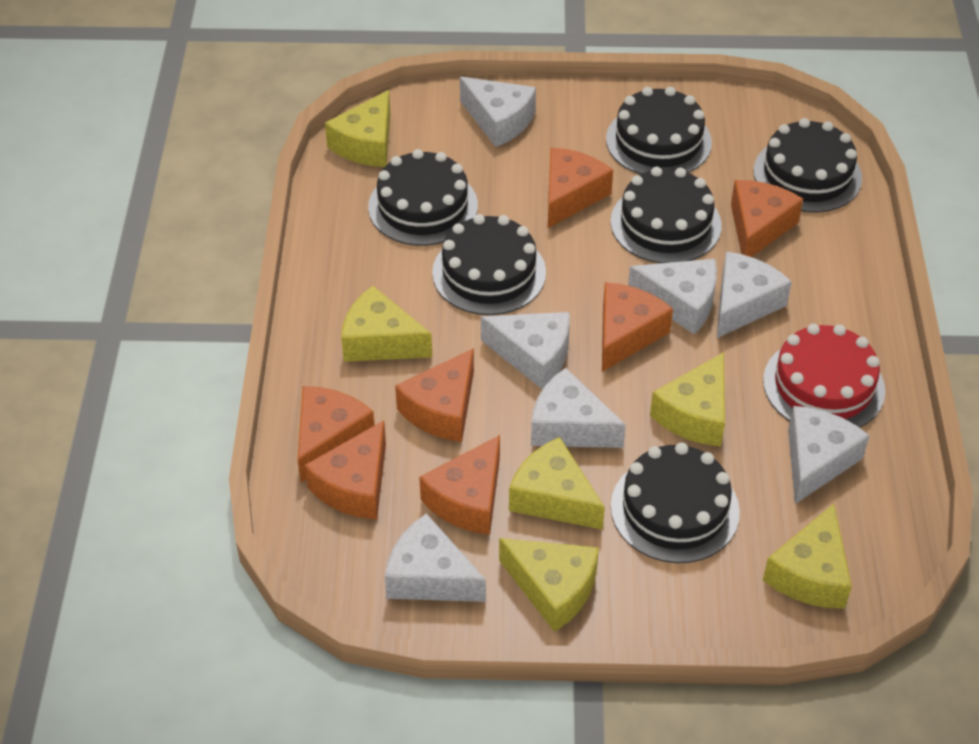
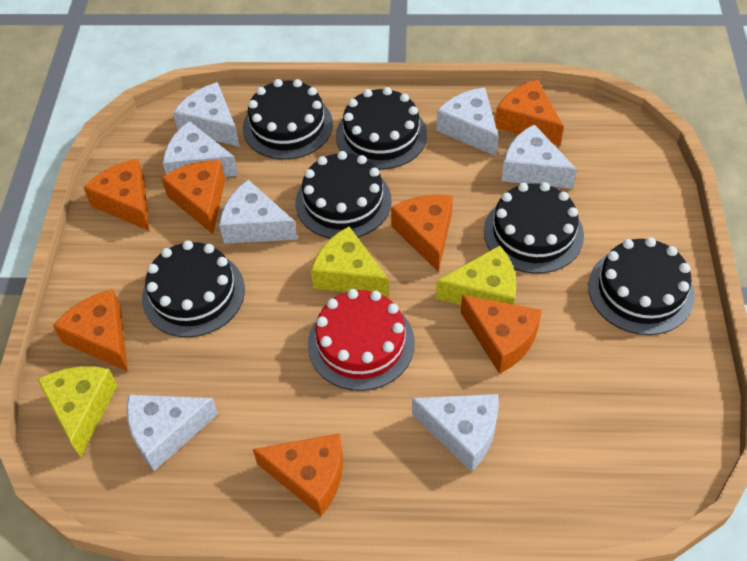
yellow cheese: 6 -> 3

